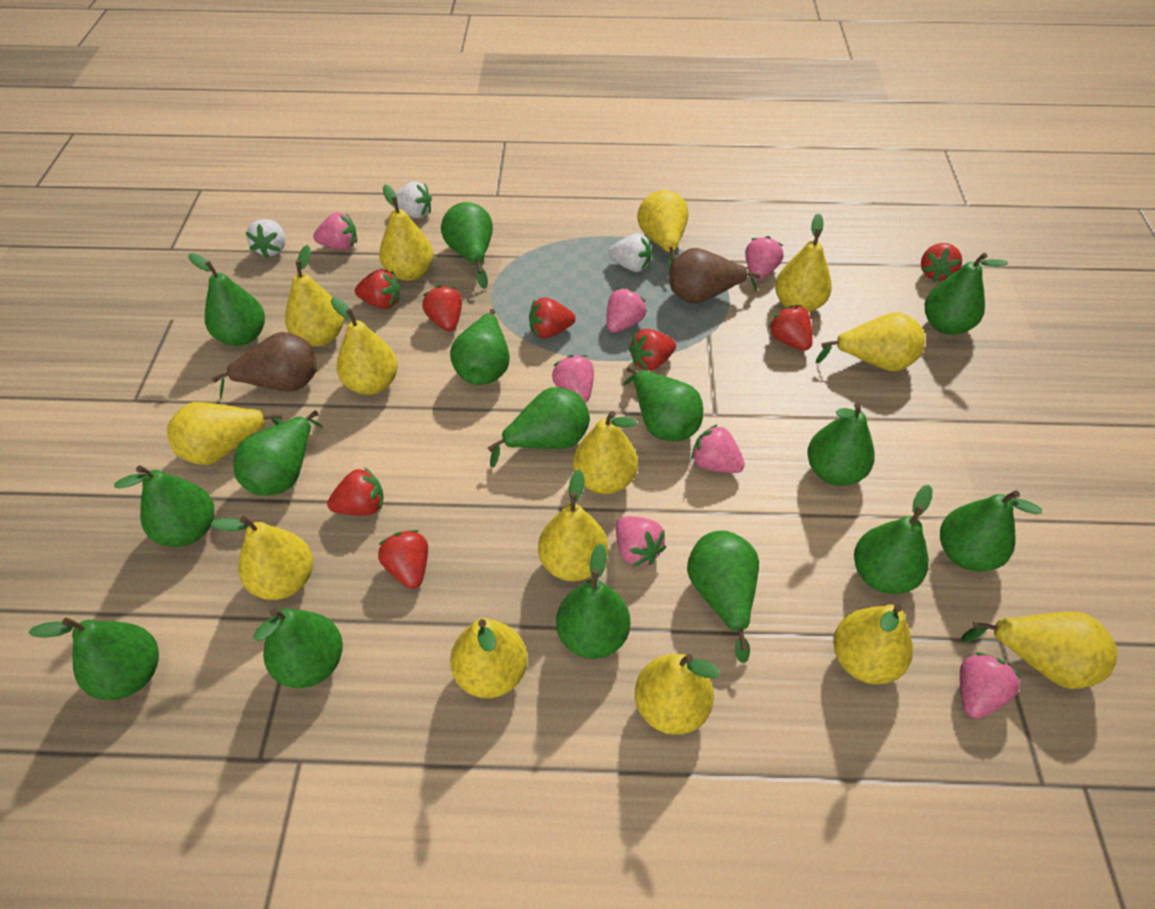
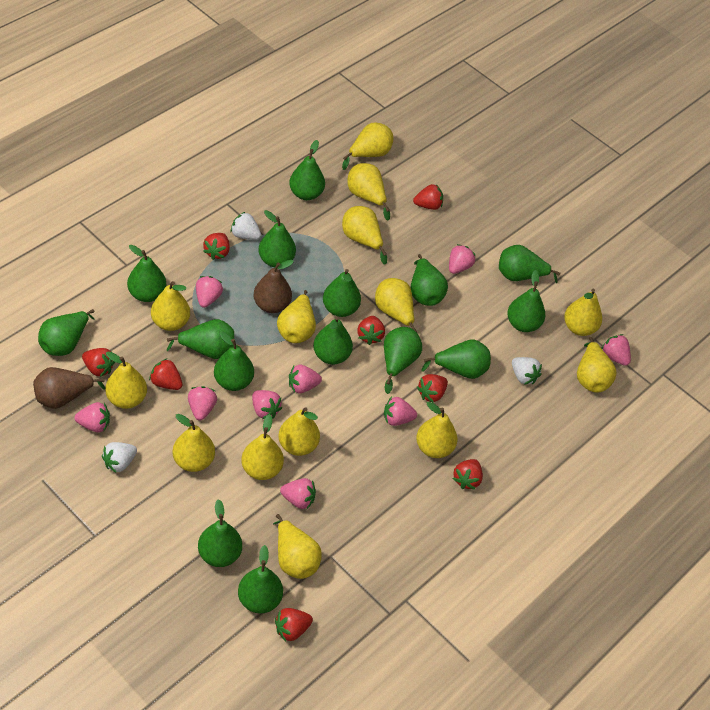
pink strawberry: 7 -> 9

